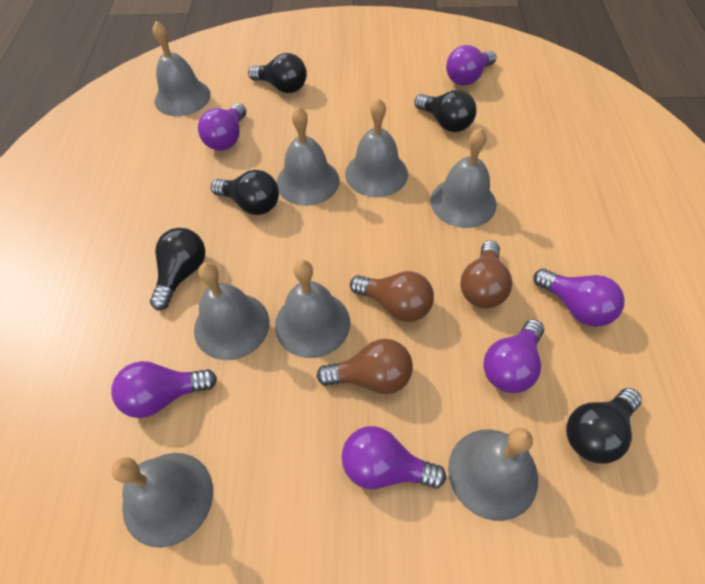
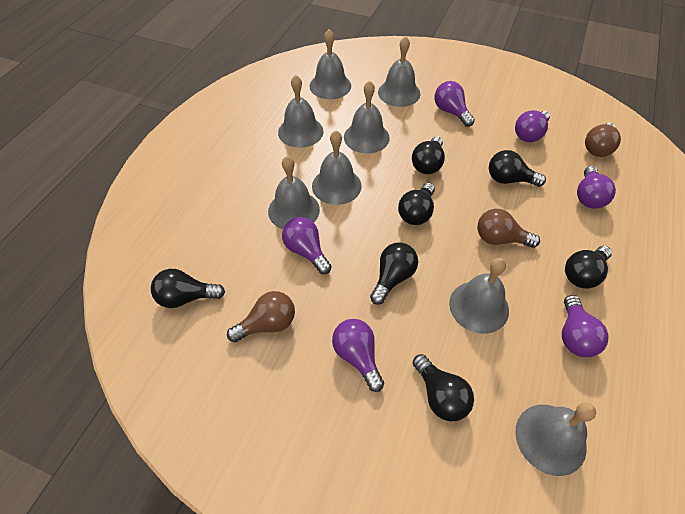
black light bulb: 5 -> 7

